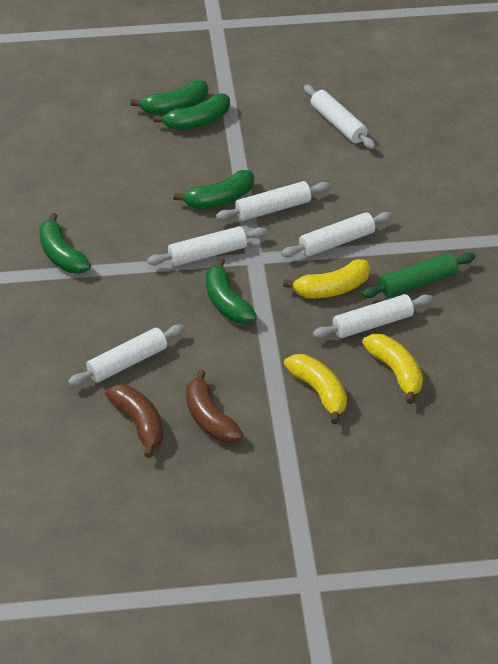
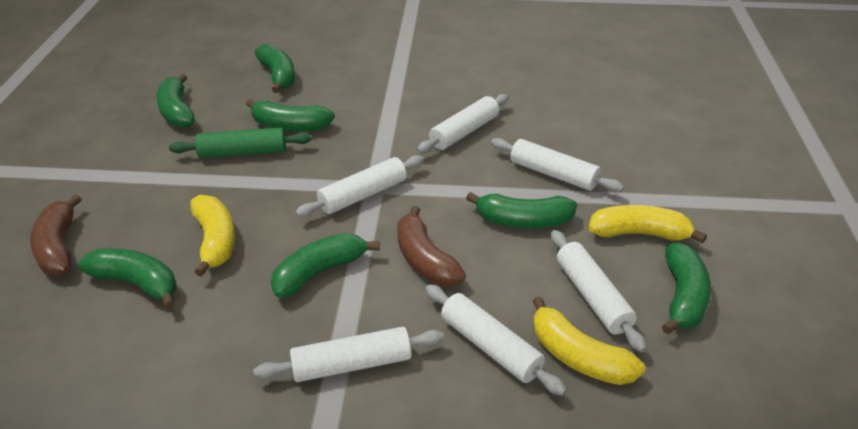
green banana: 5 -> 7

